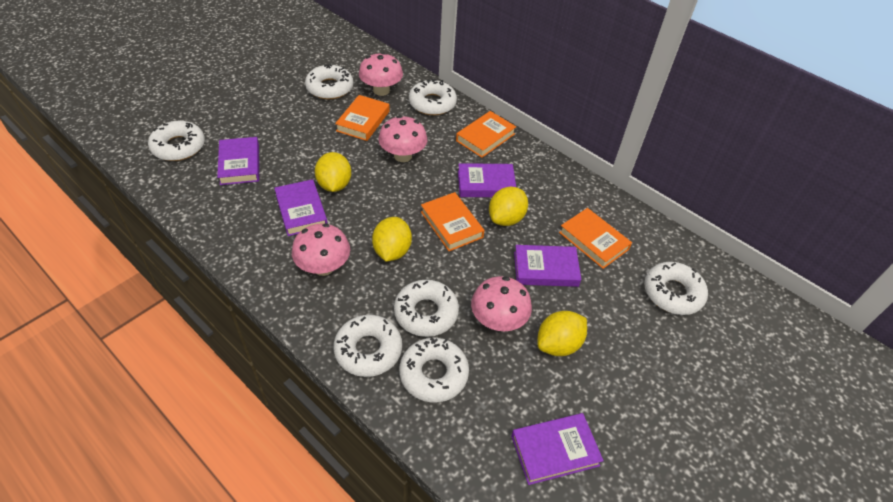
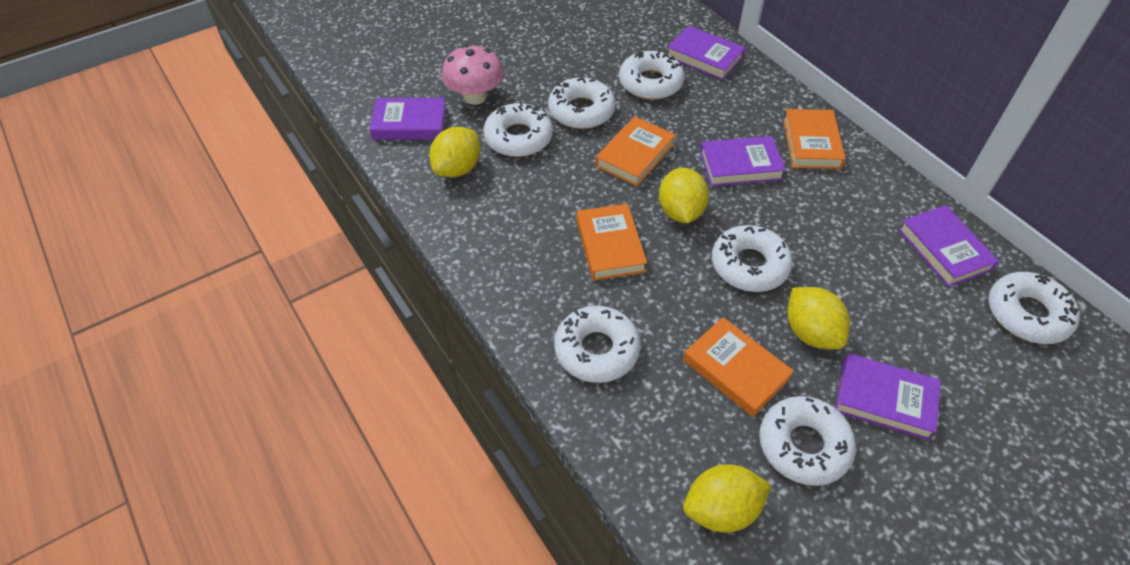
pink mushroom: 4 -> 1

